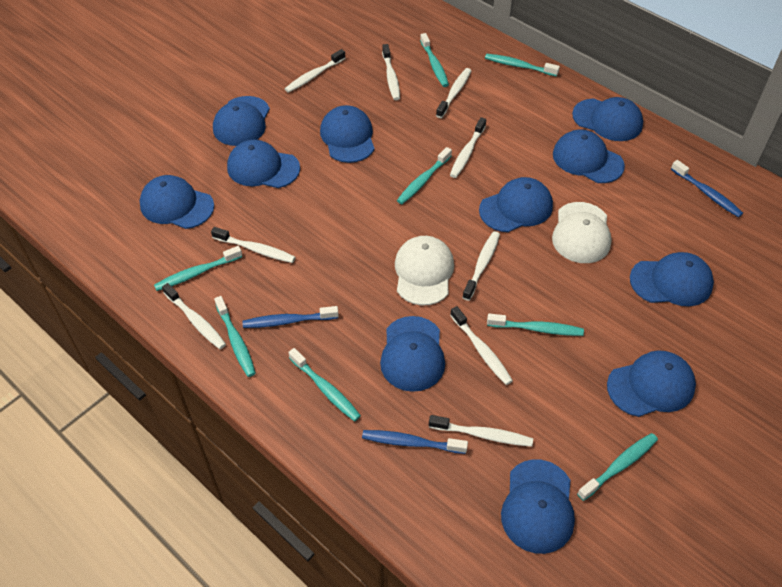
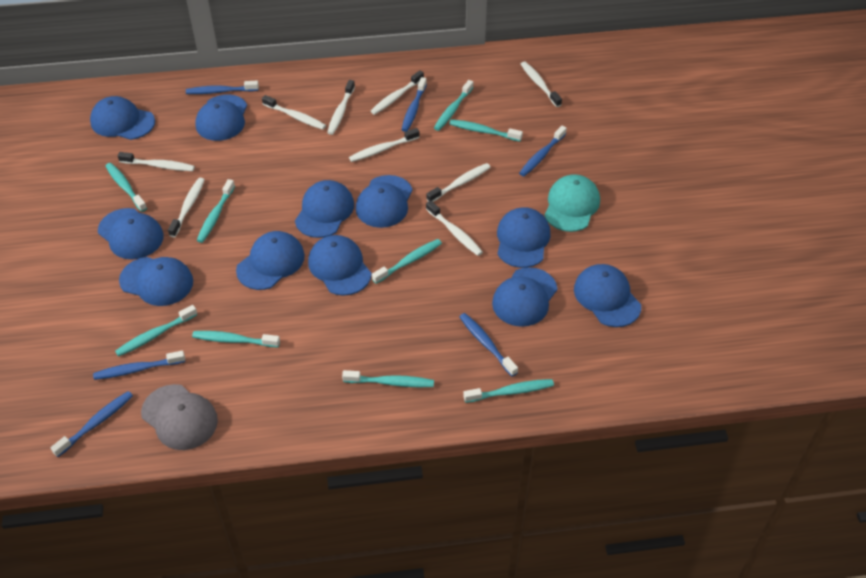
blue toothbrush: 3 -> 6
grey cap: 0 -> 1
turquoise cap: 0 -> 1
turquoise toothbrush: 8 -> 9
white cap: 2 -> 0

